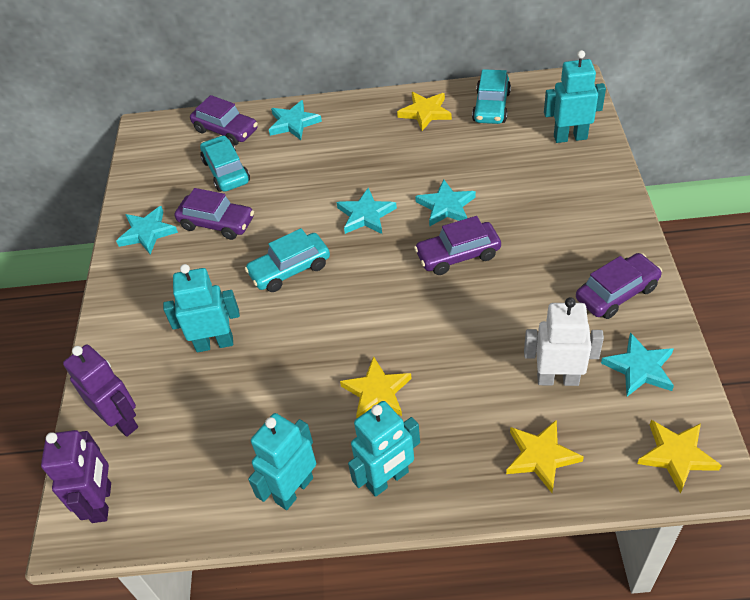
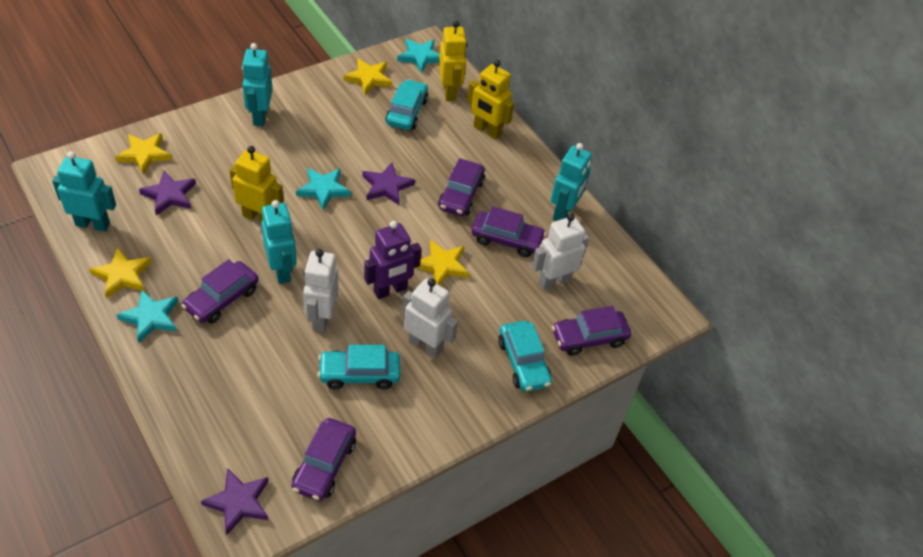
purple car: 4 -> 5
purple robot: 2 -> 1
purple star: 0 -> 3
turquoise star: 5 -> 3
white robot: 1 -> 3
yellow robot: 0 -> 3

